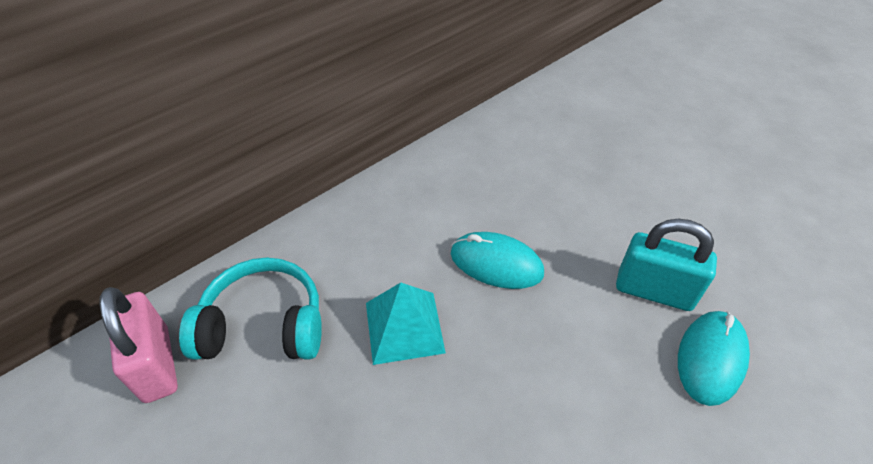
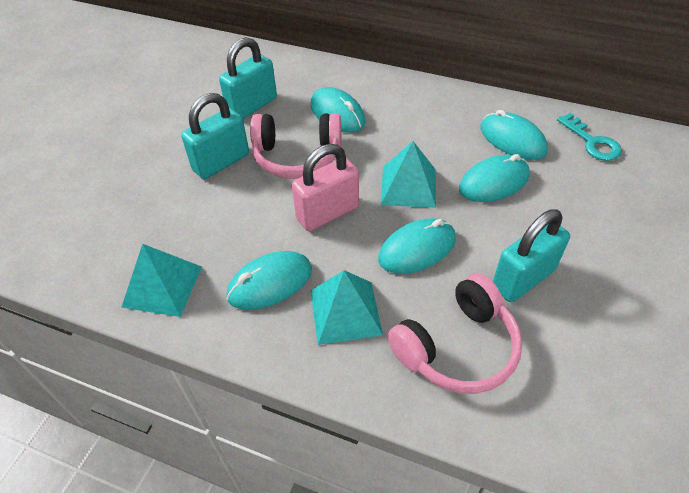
pink headphones: 0 -> 2
turquoise headphones: 1 -> 0
turquoise key: 0 -> 1
turquoise mouse: 2 -> 5
turquoise padlock: 1 -> 3
turquoise pyramid: 1 -> 3

